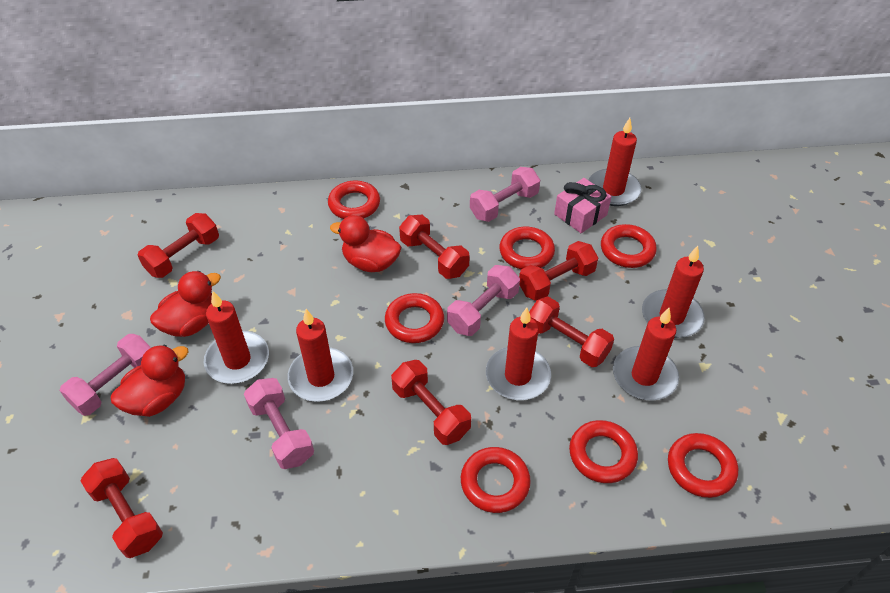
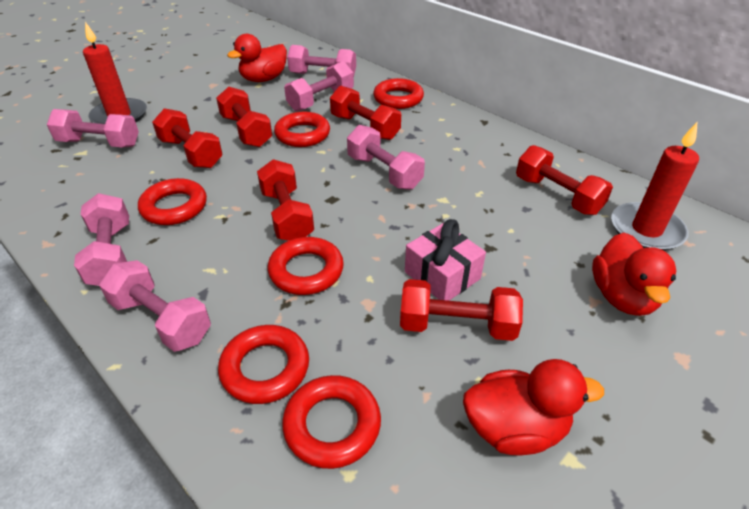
pink dumbbell: 4 -> 6
red candle: 6 -> 2
red ring: 7 -> 6

